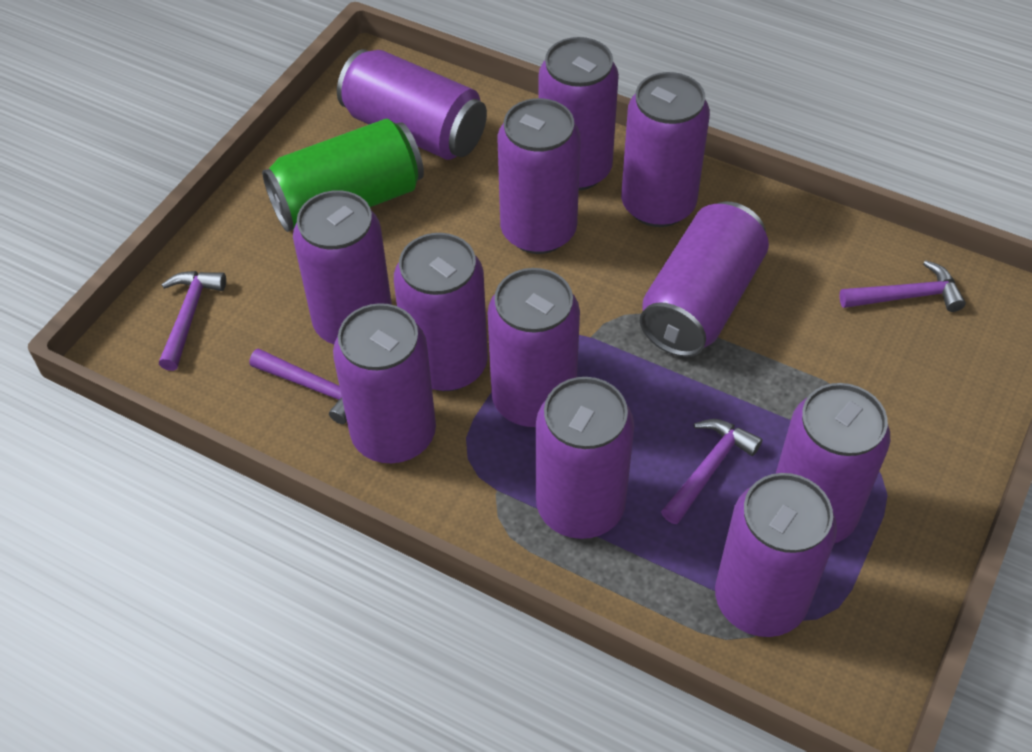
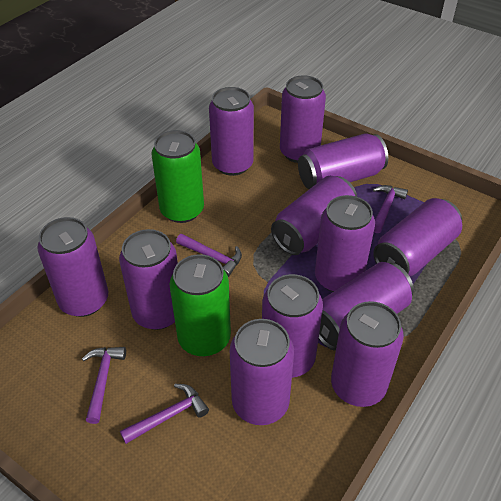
green can: 1 -> 2

